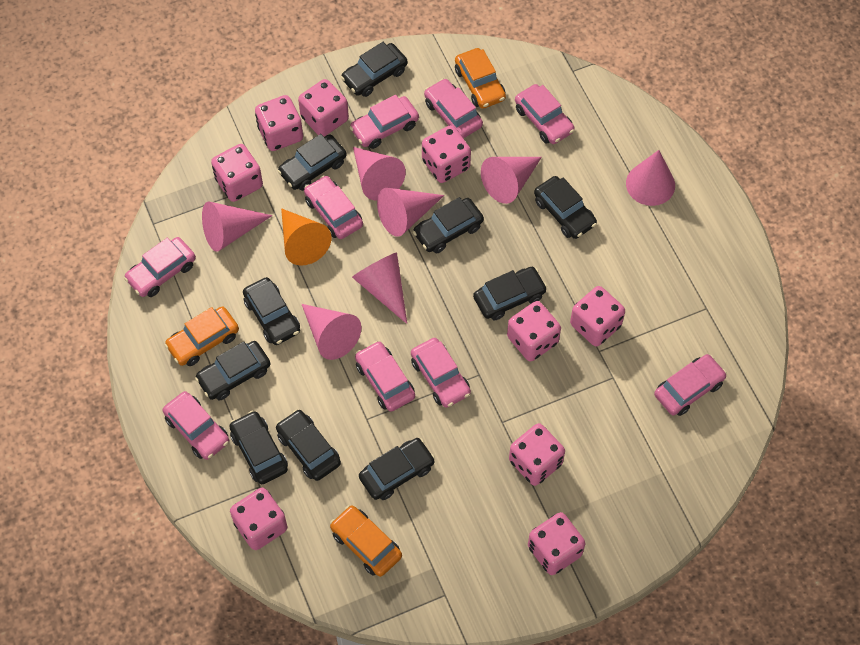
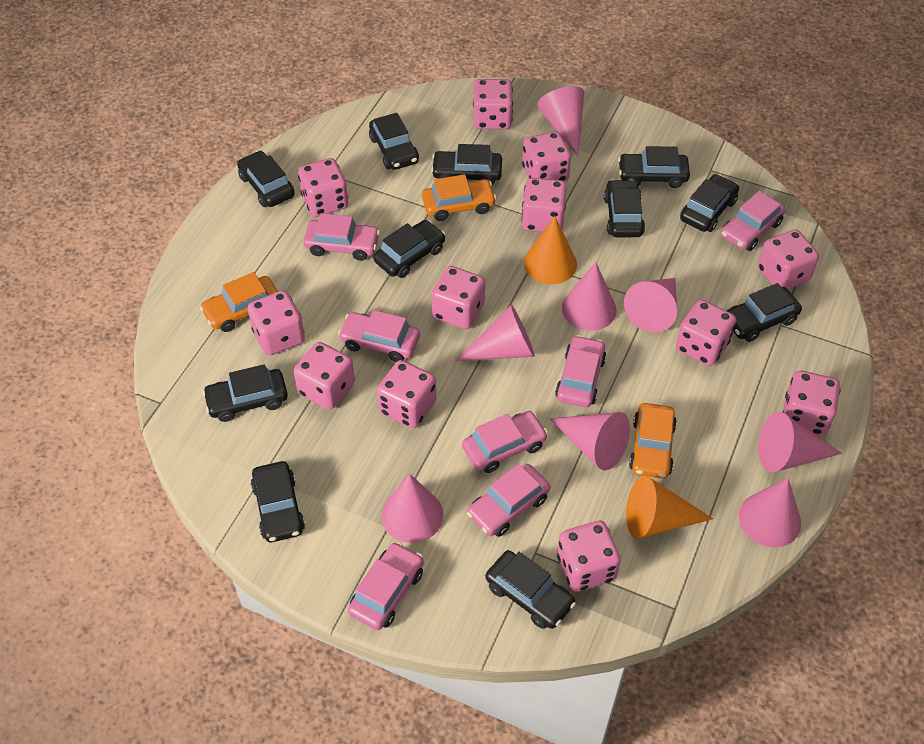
black car: 10 -> 11
orange cone: 1 -> 2
pink car: 9 -> 7
pink cone: 7 -> 8
pink dice: 9 -> 12

